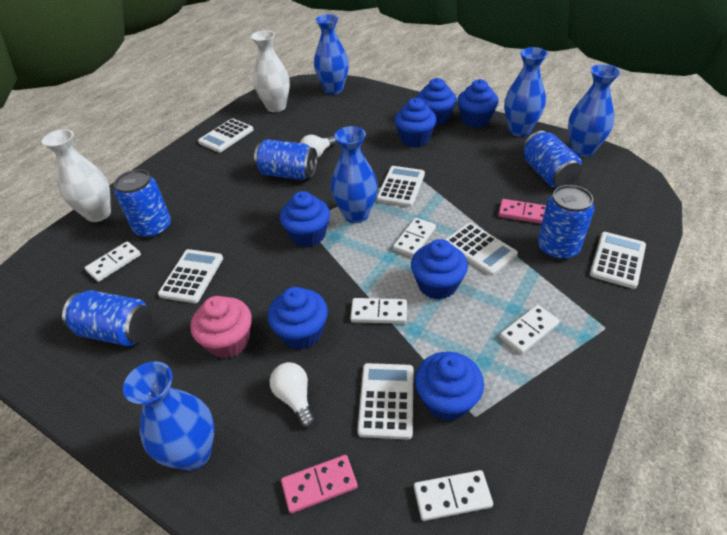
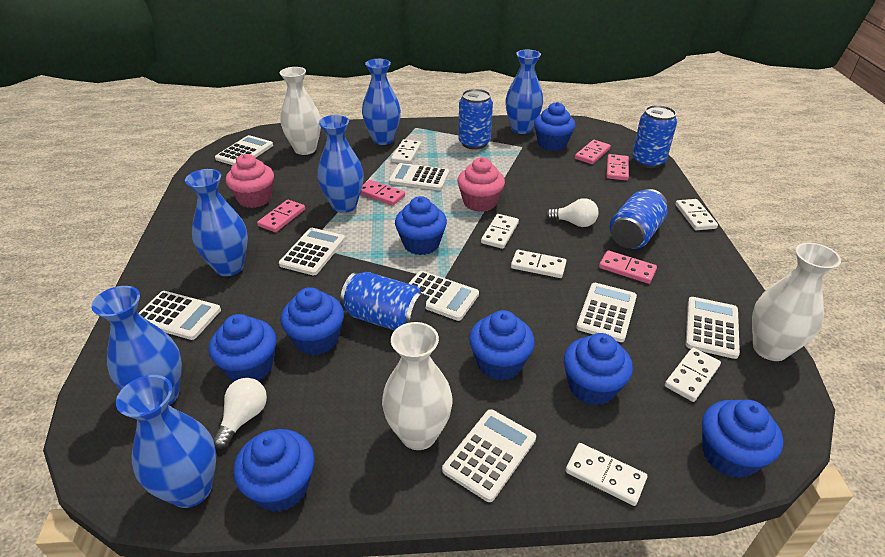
blue can: 5 -> 4
blue cupcake: 7 -> 8
blue vase: 5 -> 6
pink cupcake: 1 -> 2
pink domino: 2 -> 5
white calculator: 6 -> 8
white domino: 5 -> 6
white vase: 2 -> 3

